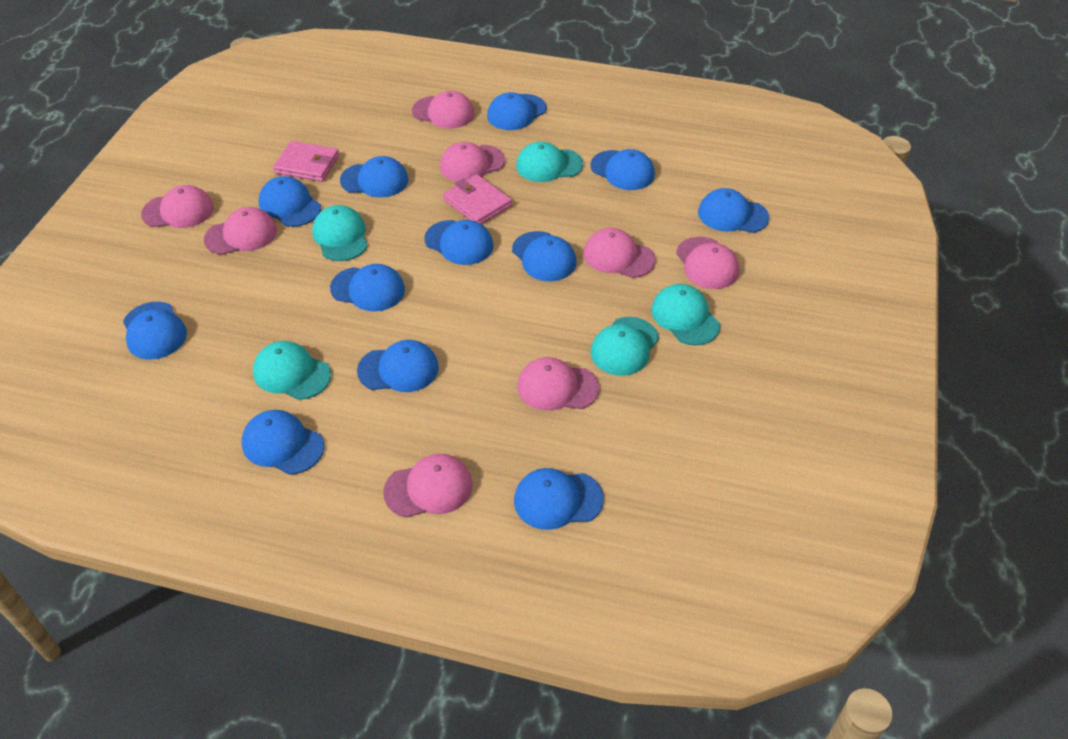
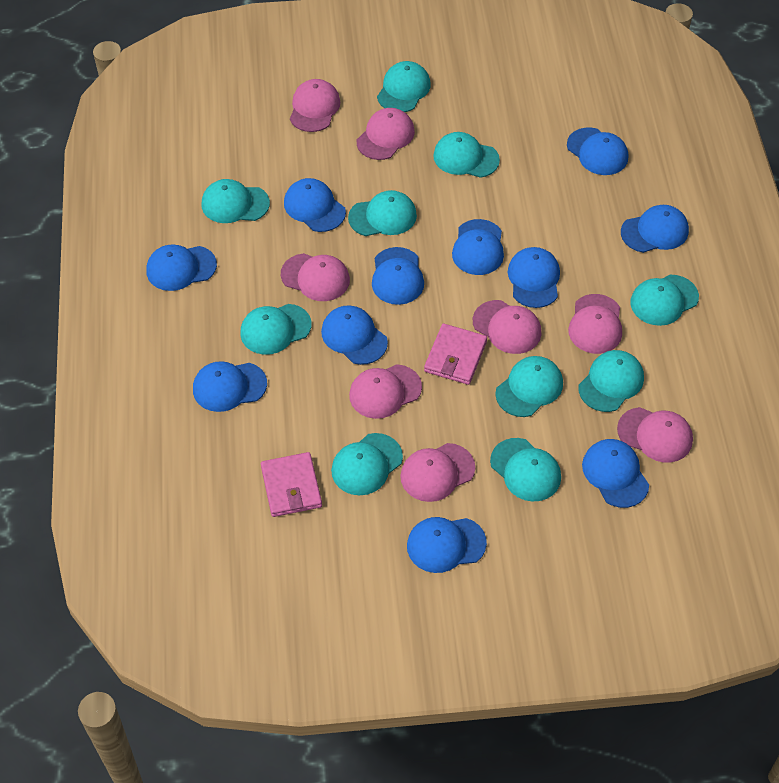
blue cap: 12 -> 11
turquoise cap: 5 -> 10

